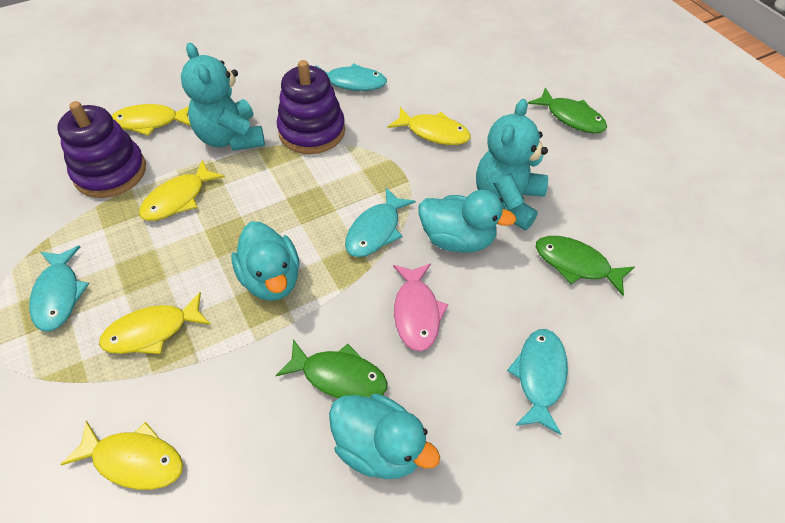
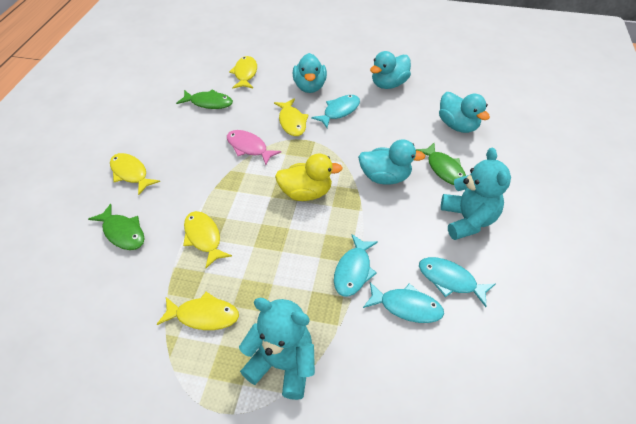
purple stacking toy: 2 -> 0
turquoise duck: 3 -> 4
yellow duck: 0 -> 1

